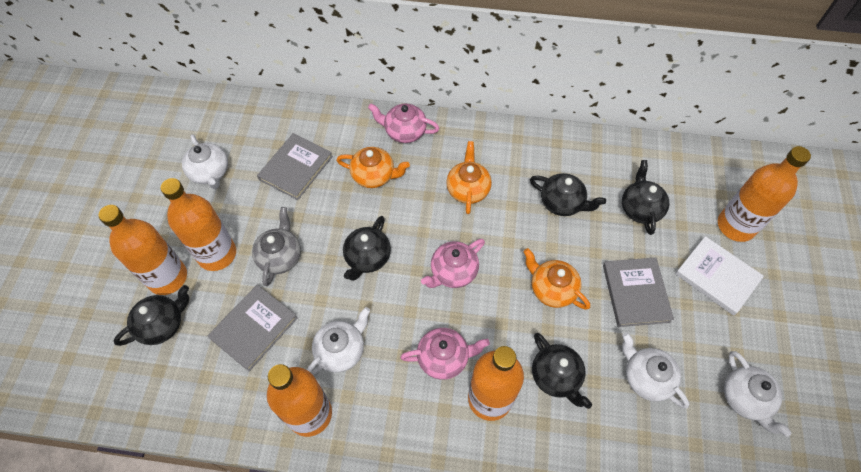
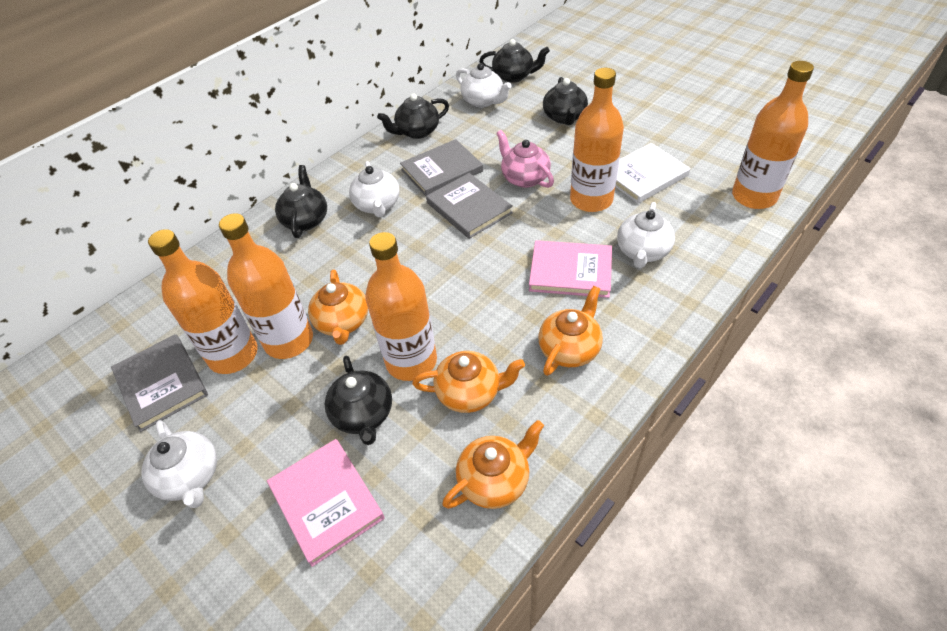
grey teapot: 1 -> 0
orange teapot: 3 -> 4
pink book: 0 -> 2
pink teapot: 3 -> 1

